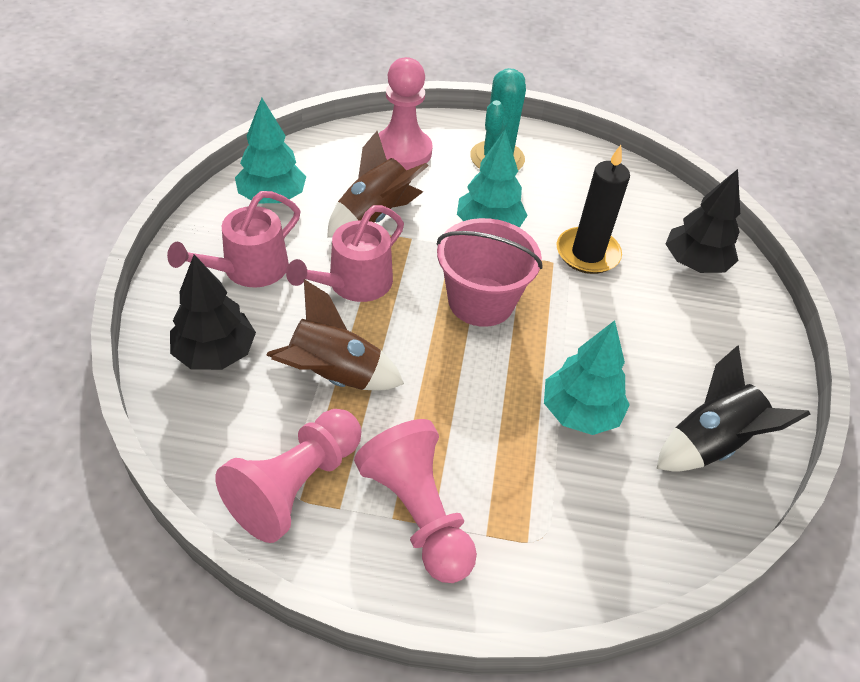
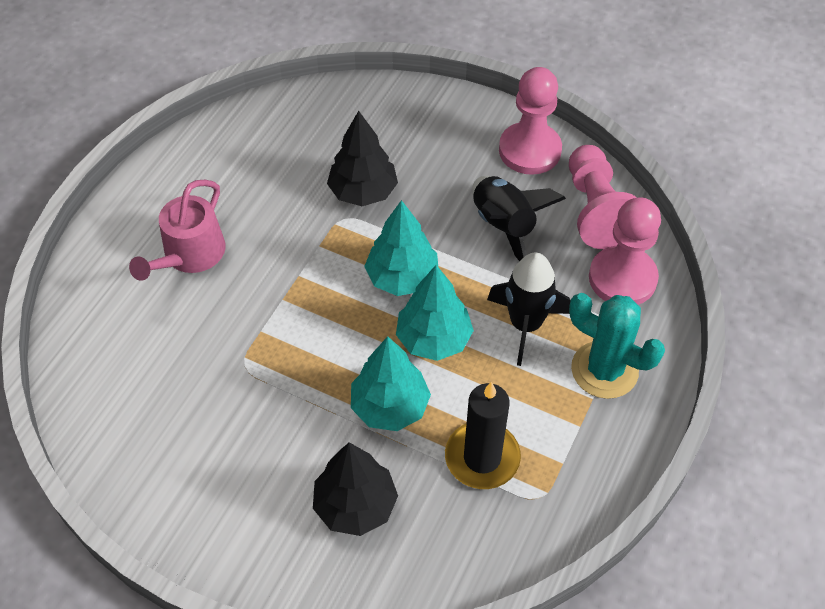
black rocket: 1 -> 2
brown rocket: 2 -> 0
pink bucket: 1 -> 0
pink watering can: 2 -> 1

